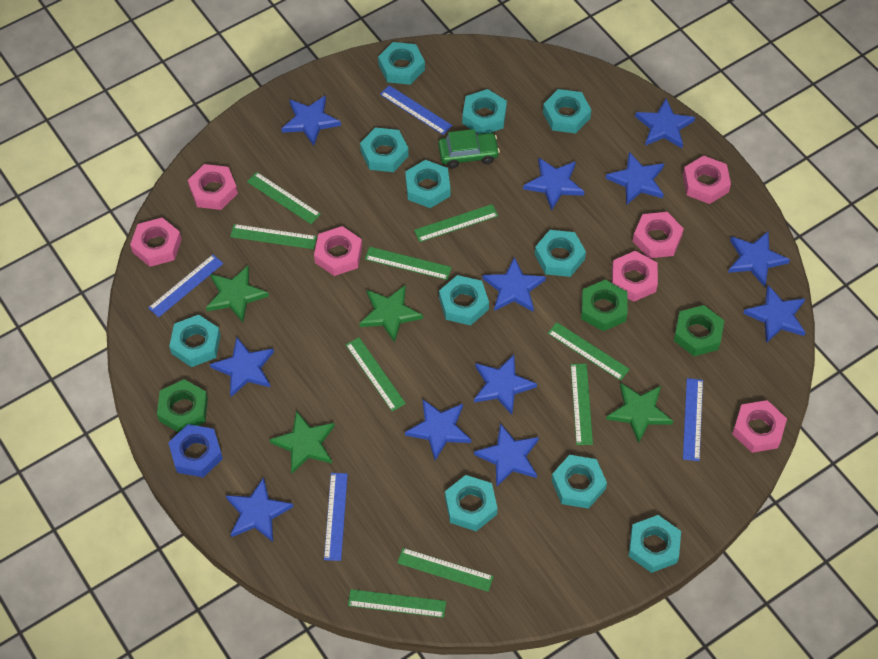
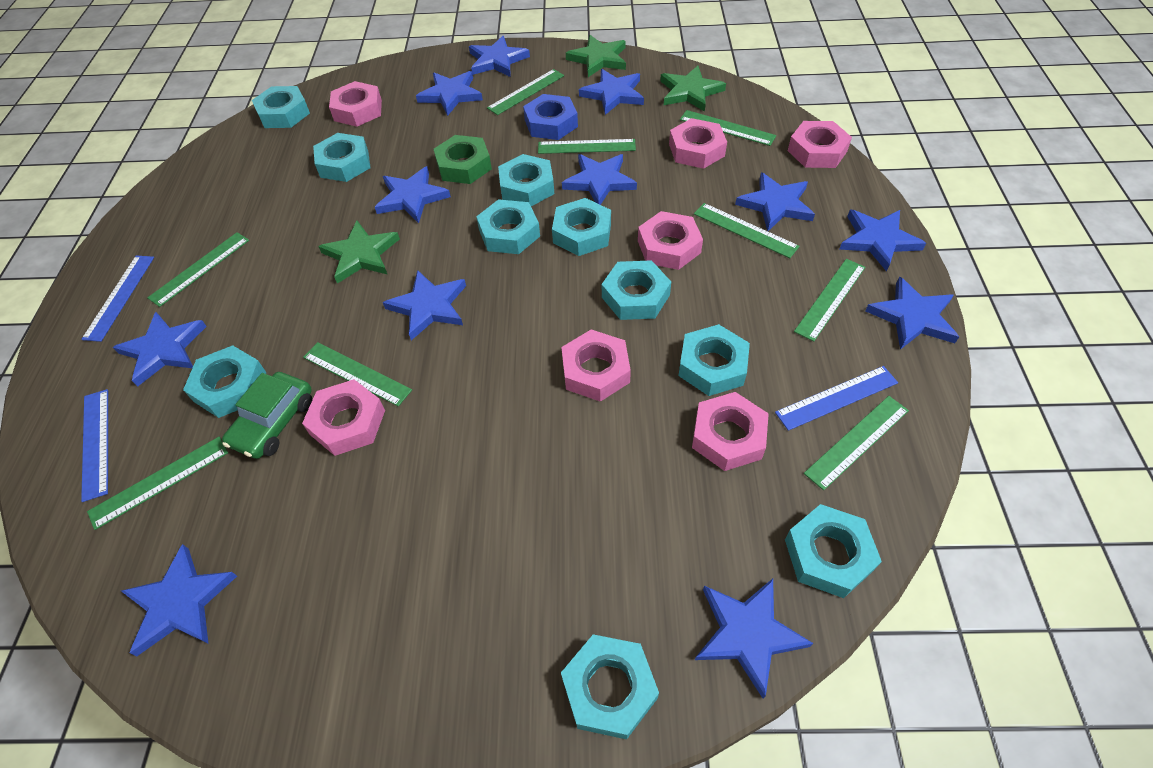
blue ruler: 4 -> 3
green nut: 3 -> 1
green star: 4 -> 3
turquoise nut: 11 -> 10

